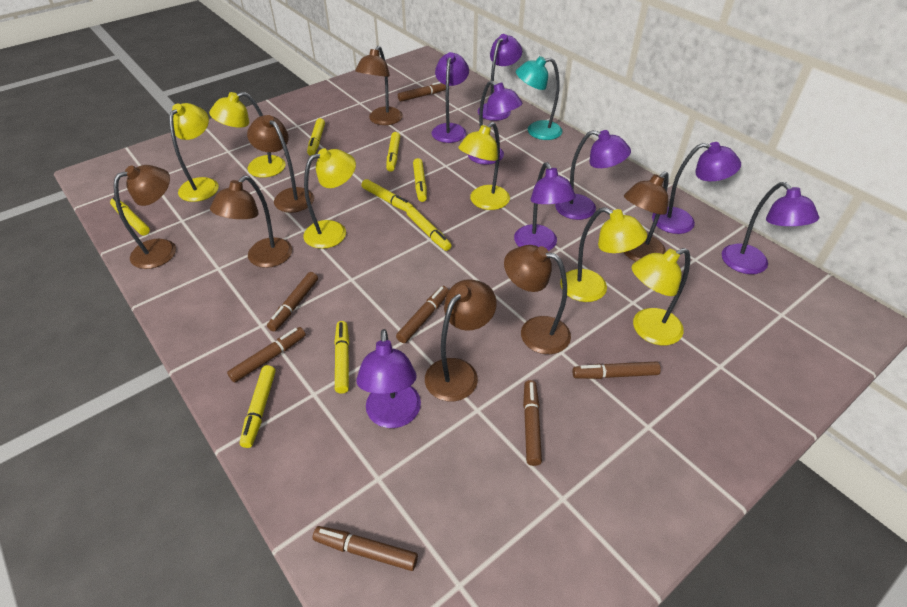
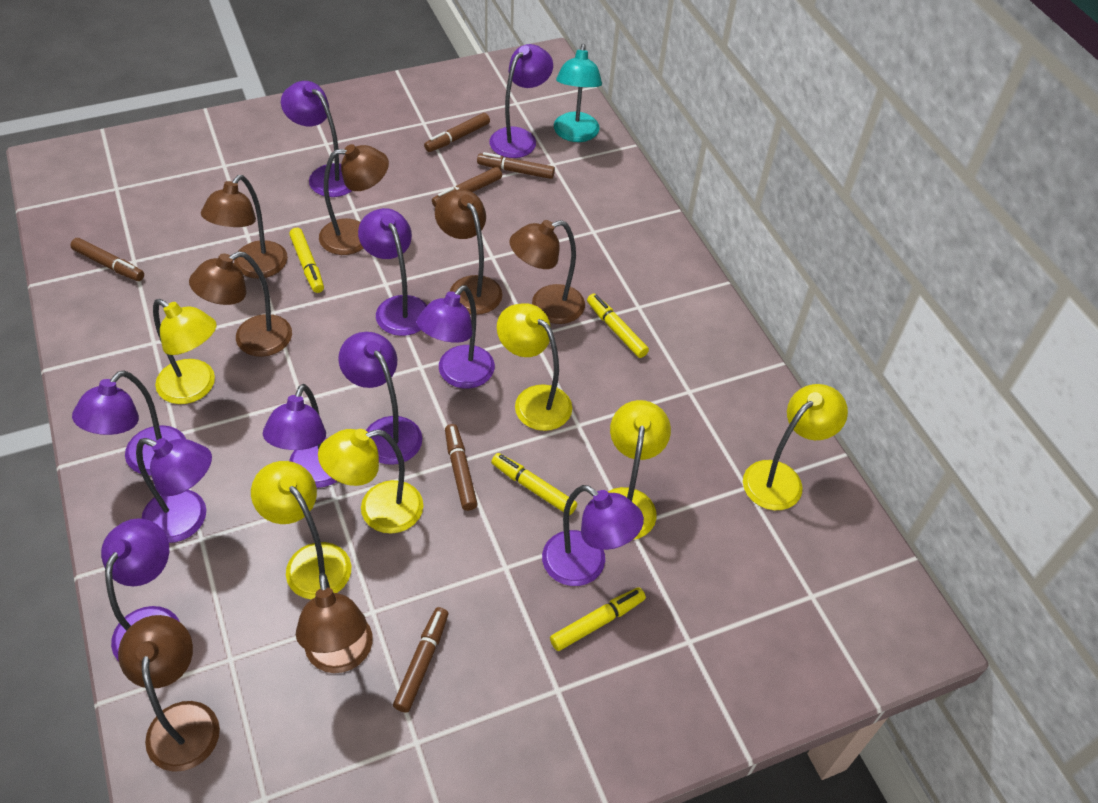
brown marker: 7 -> 6
purple lamp: 8 -> 10
yellow marker: 8 -> 4

